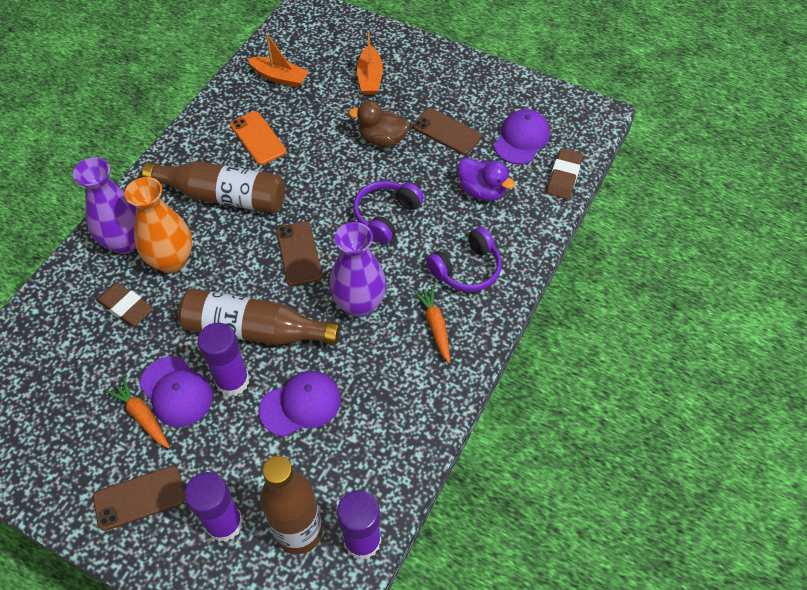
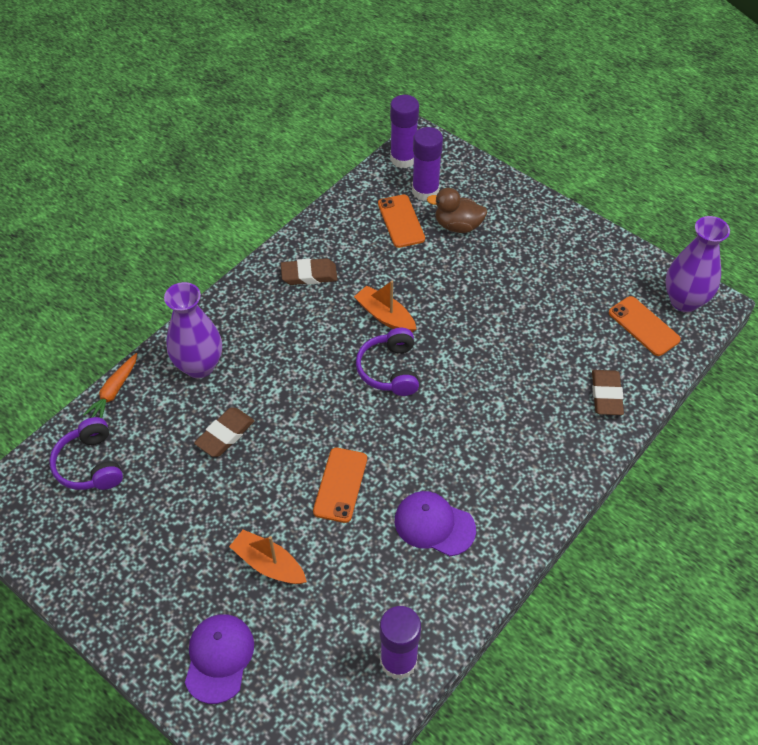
brown bottle: 3 -> 0
brown eraser: 2 -> 3
brown phone: 3 -> 0
orange carrot: 2 -> 1
orange phone: 1 -> 3
orange vase: 1 -> 0
purple cap: 3 -> 2
purple duck: 1 -> 0

